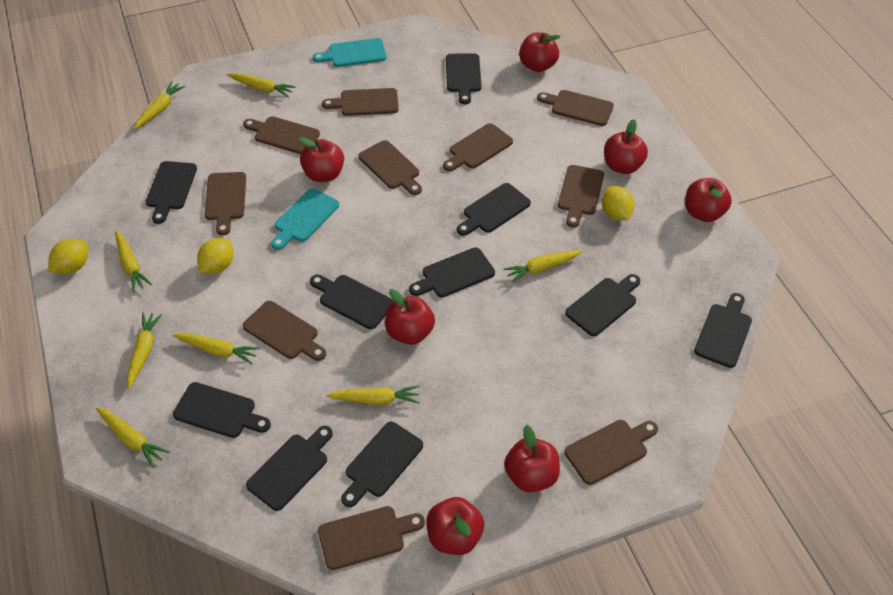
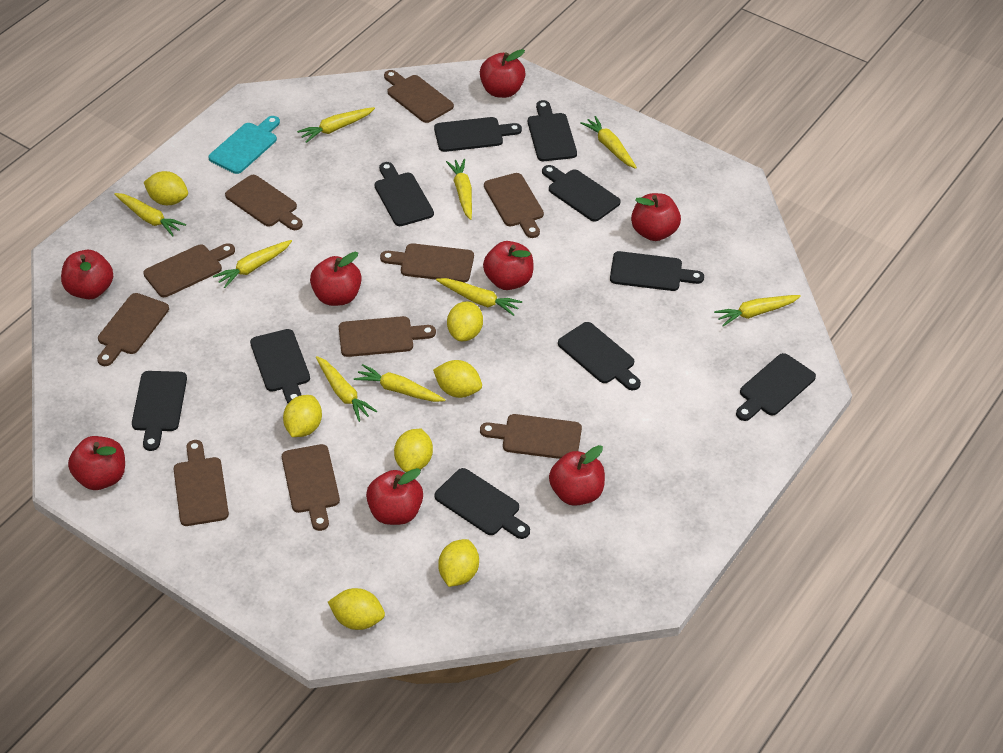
red apple: 7 -> 8
turquoise cutting board: 2 -> 1
yellow carrot: 8 -> 9
yellow lemon: 3 -> 7

